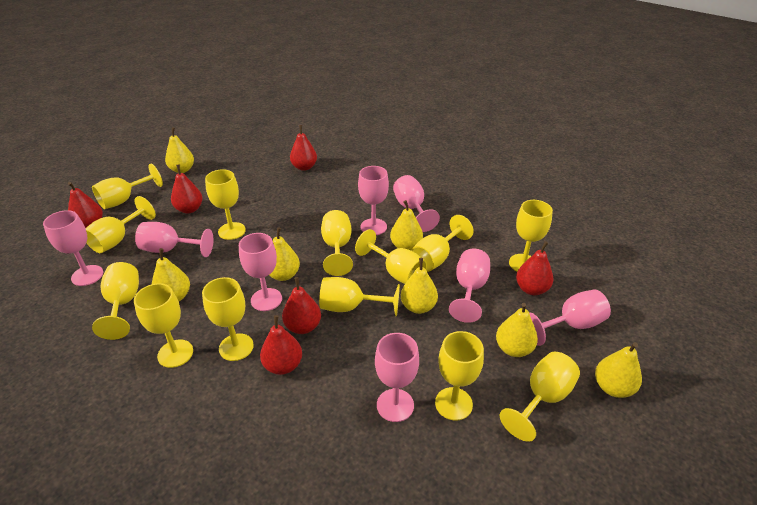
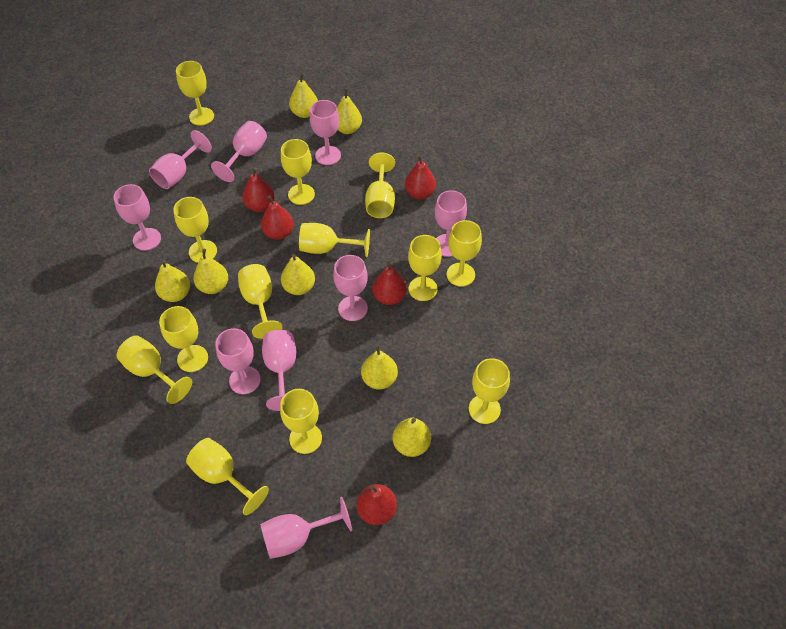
pink goblet: 8 -> 9
red pear: 6 -> 5

